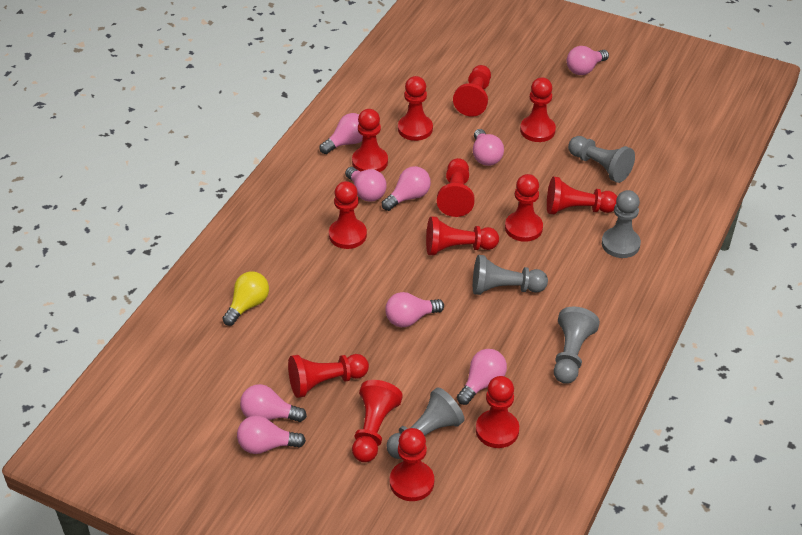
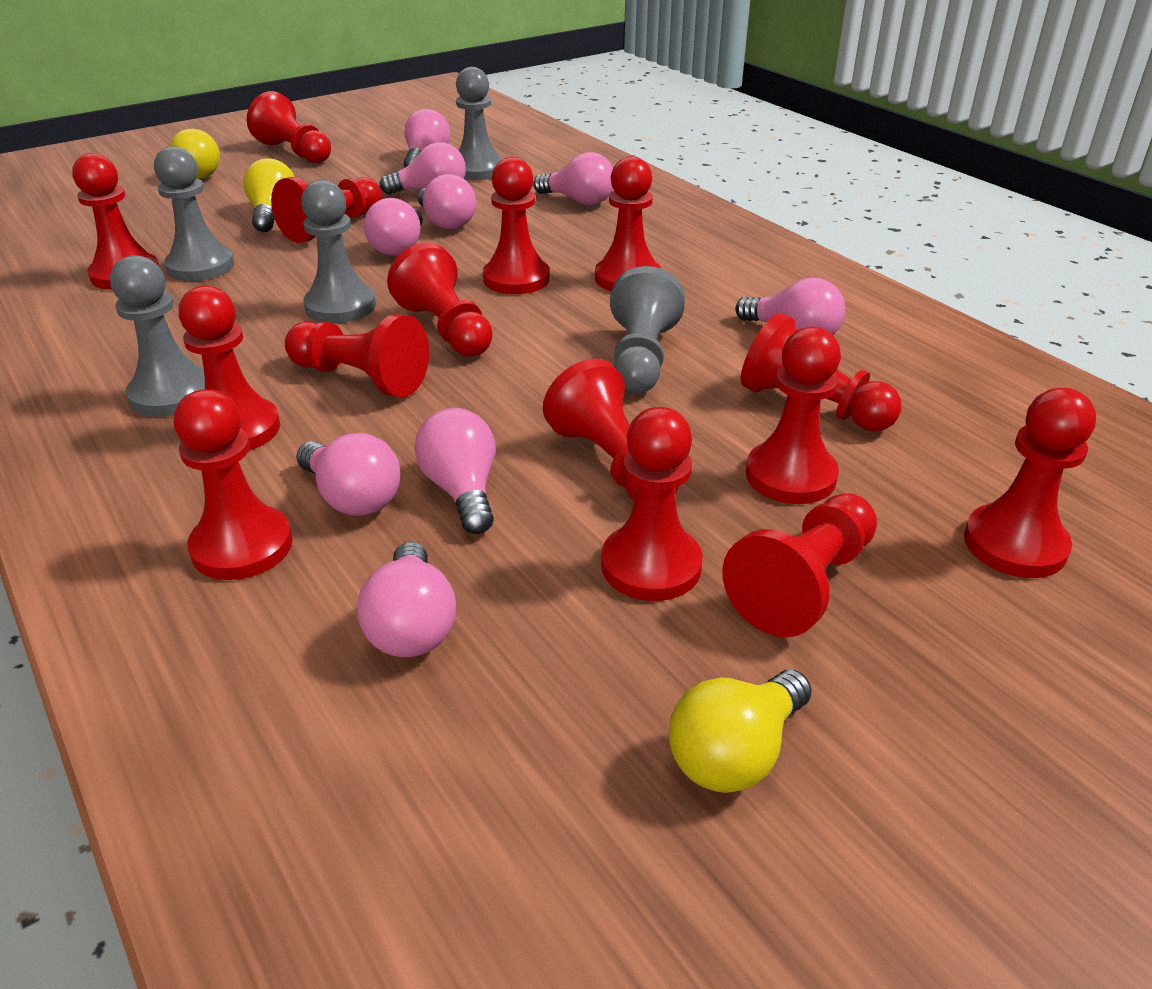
red pawn: 13 -> 15
yellow light bulb: 1 -> 3

